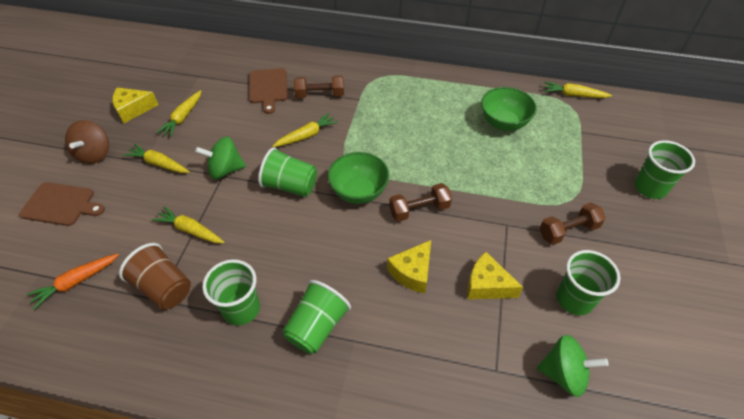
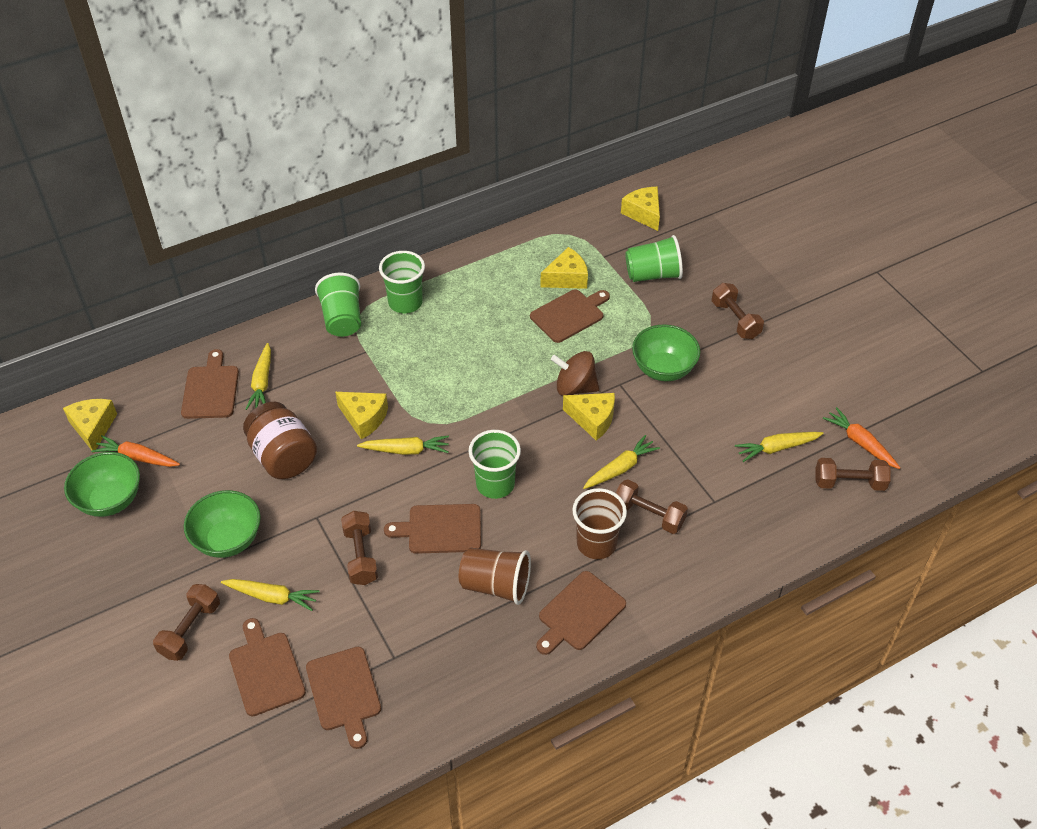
brown cup: 1 -> 2
brown cutting board: 2 -> 6
brown dumbbell: 3 -> 5
brown jar: 0 -> 1
green bowl: 2 -> 3
green cup: 5 -> 4
green spinning top: 2 -> 0
orange carrot: 1 -> 2
yellow cheese: 3 -> 5

